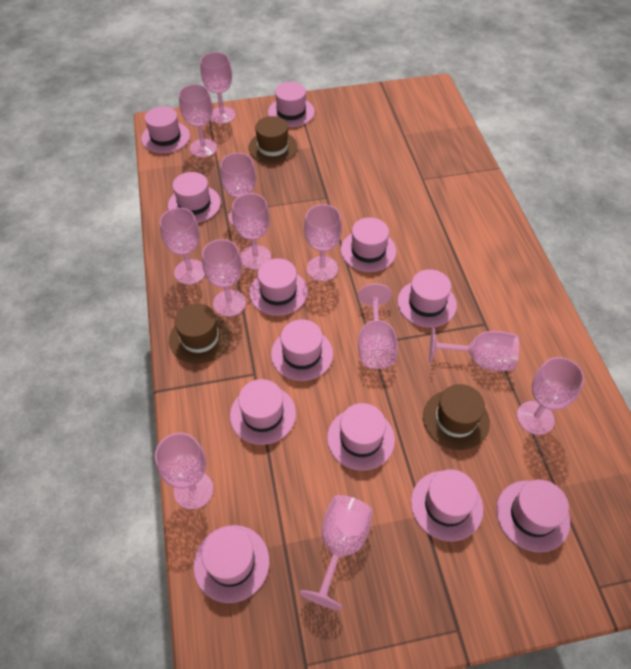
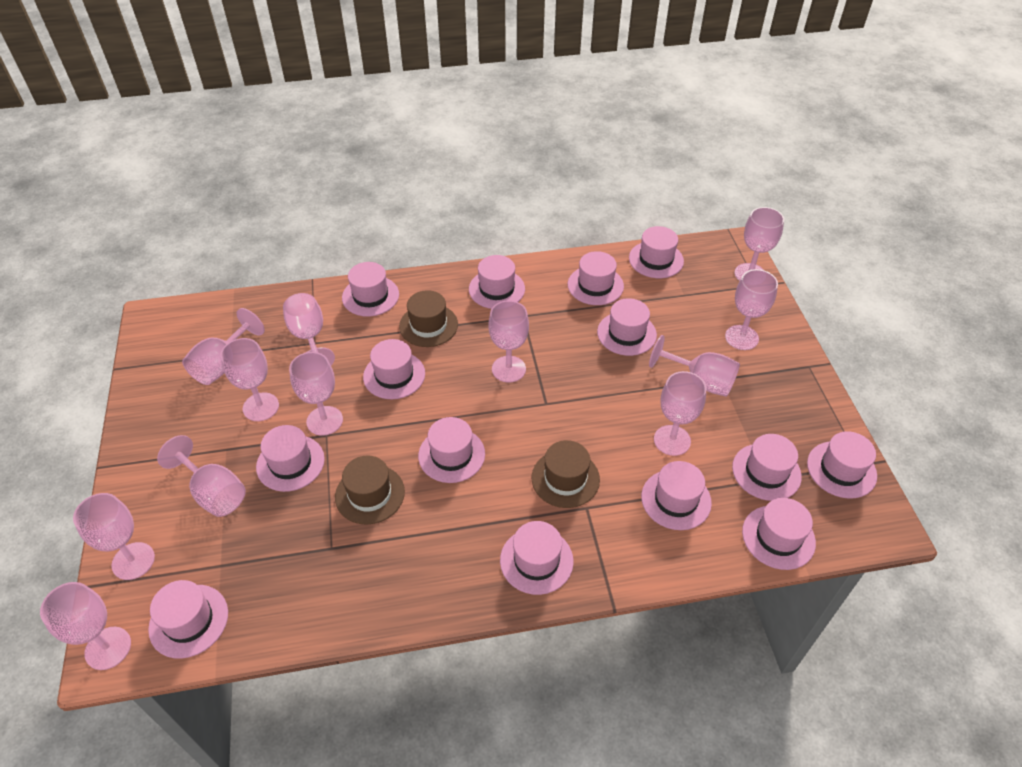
pink hat: 12 -> 14

